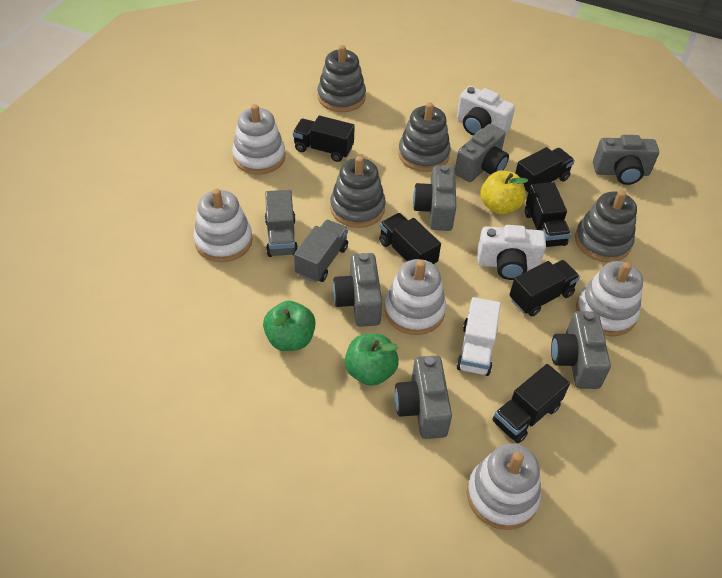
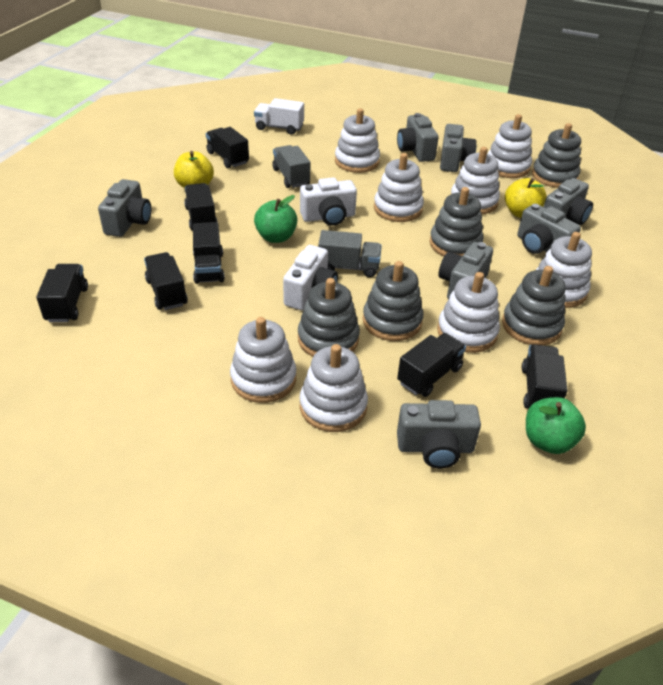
black truck: 6 -> 7
grey camera: 6 -> 7
grey stacking toy: 4 -> 5
white stacking toy: 5 -> 8
yellow apple: 1 -> 2

